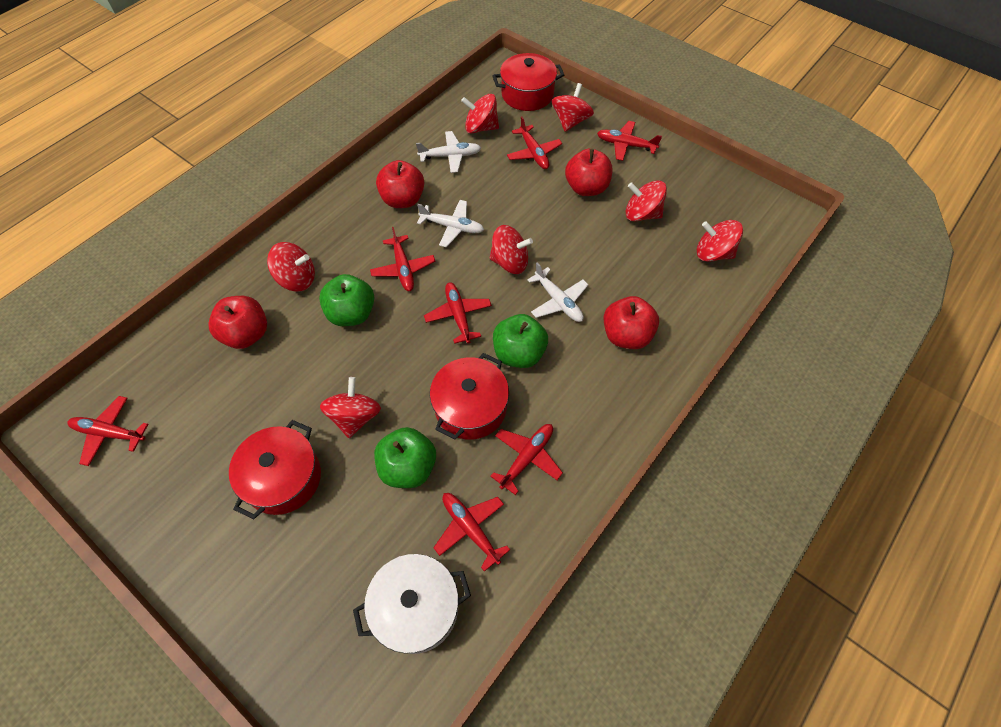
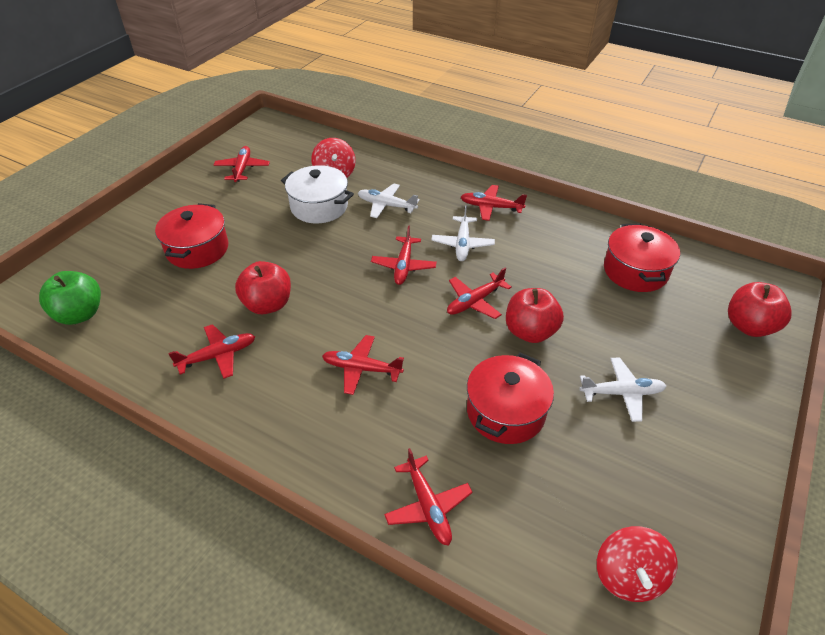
green apple: 3 -> 1
red apple: 4 -> 3
red spinning top: 7 -> 2

